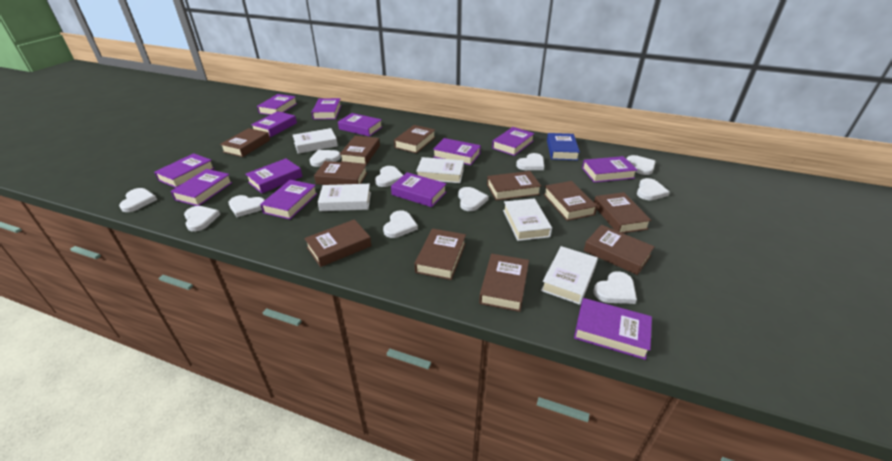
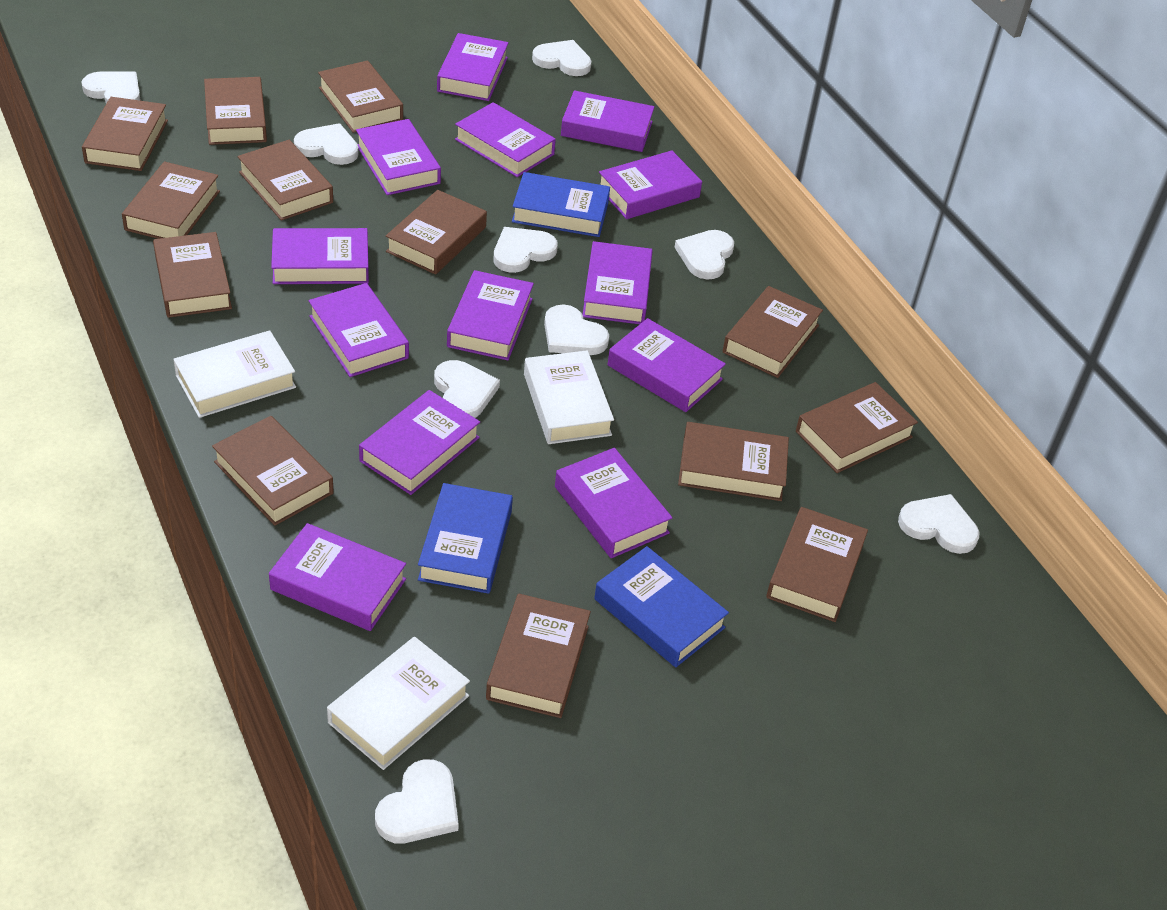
blue book: 1 -> 3
brown book: 11 -> 13
white book: 5 -> 3
white heart: 11 -> 9

